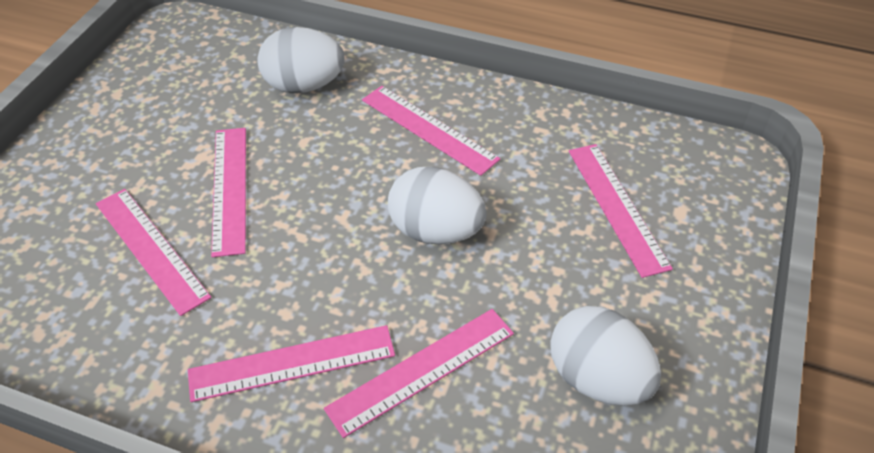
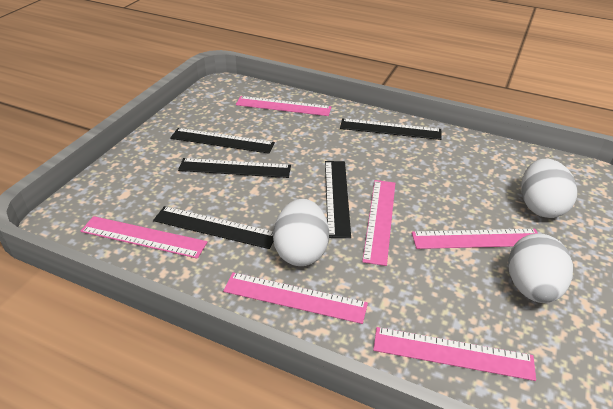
black ruler: 0 -> 5

